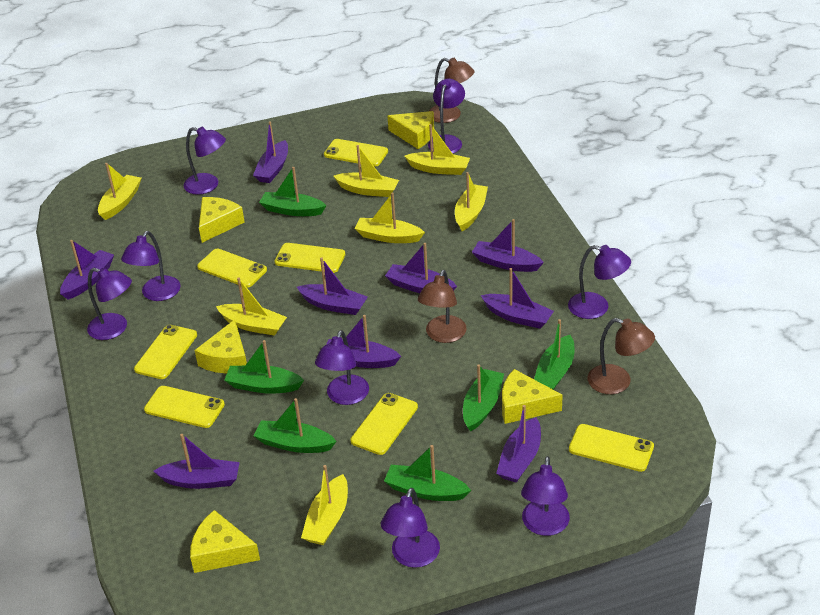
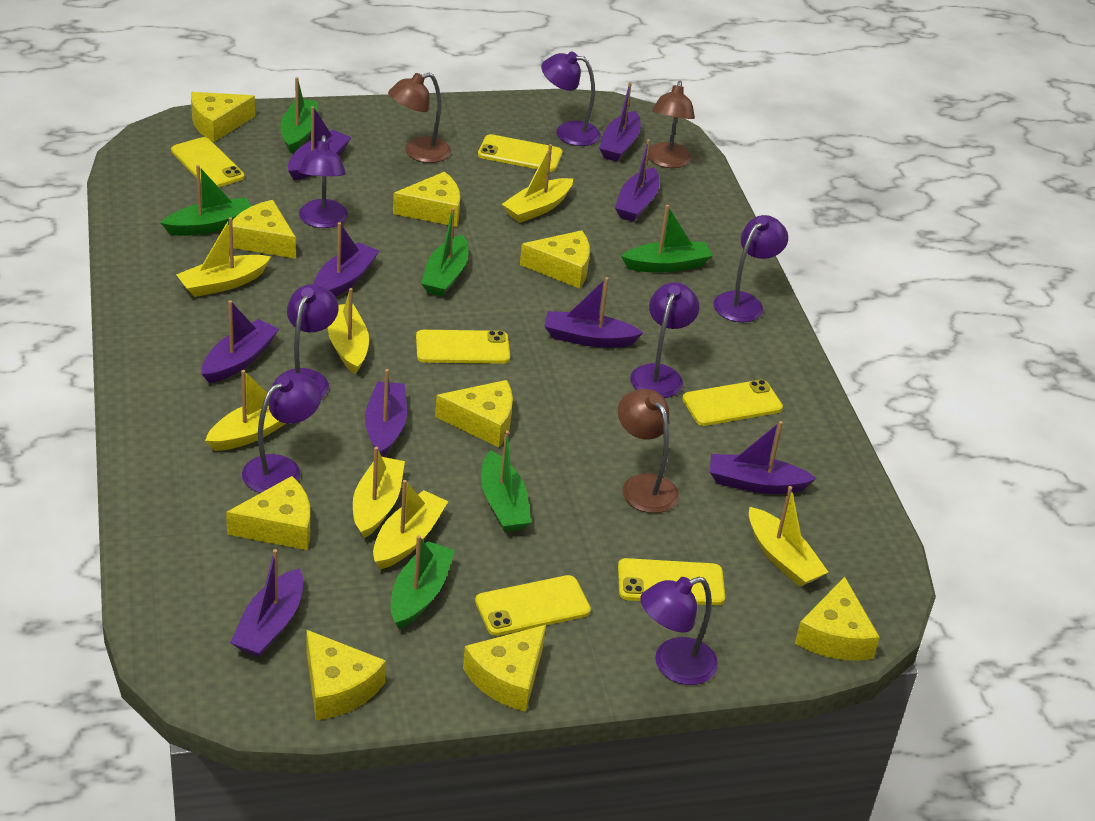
purple lamp: 8 -> 7
yellow cheese: 5 -> 9
yellow phone: 7 -> 6

